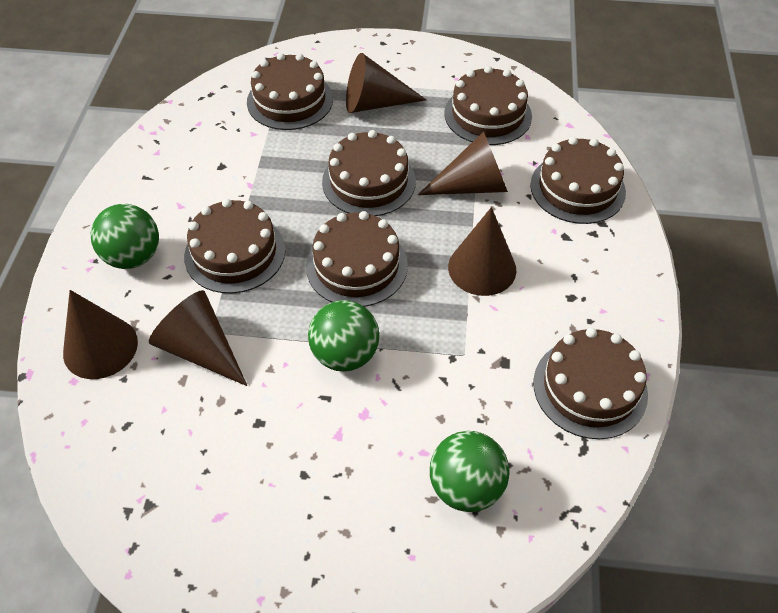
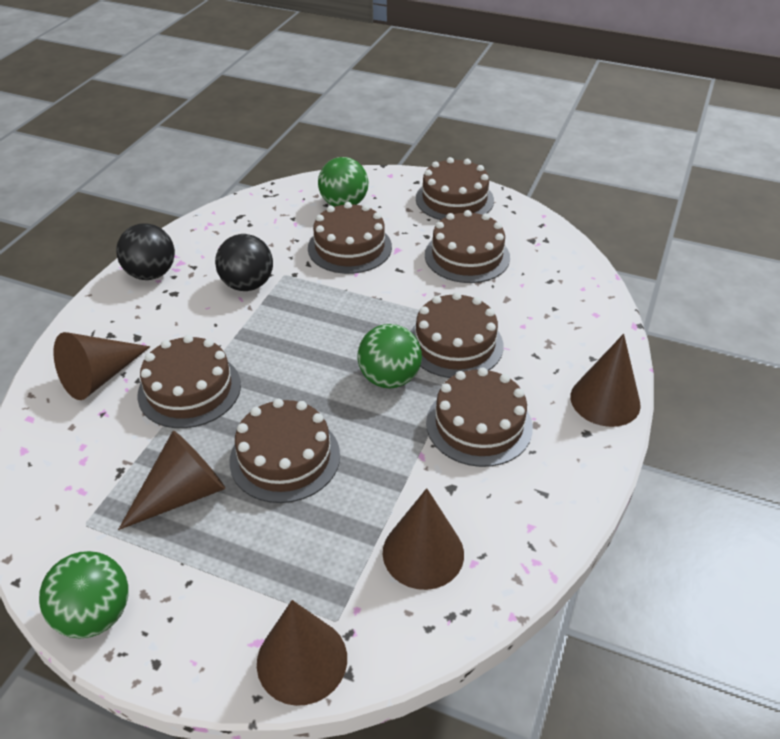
black ball: 0 -> 2

